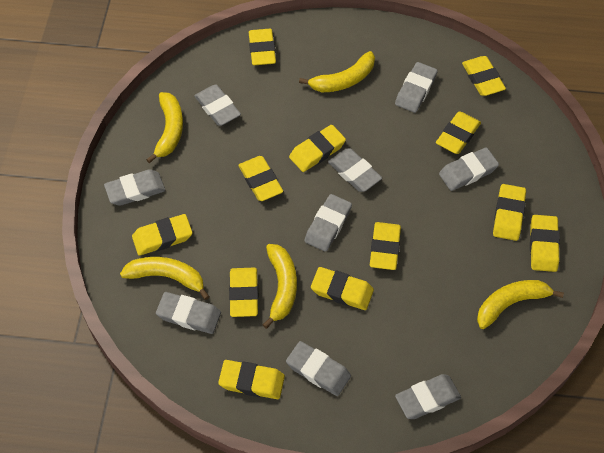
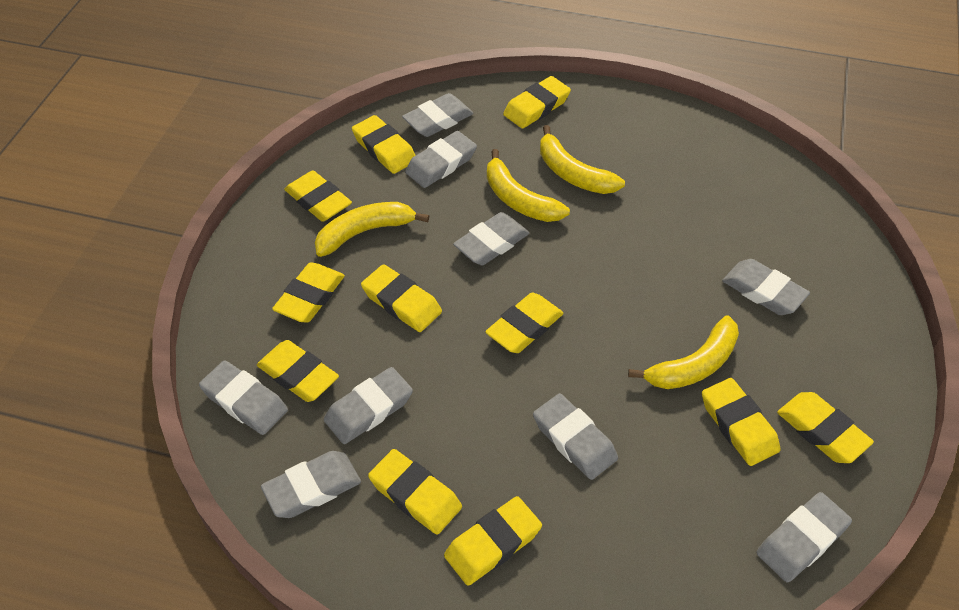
yellow banana: 5 -> 4
yellow eraser: 12 -> 11

